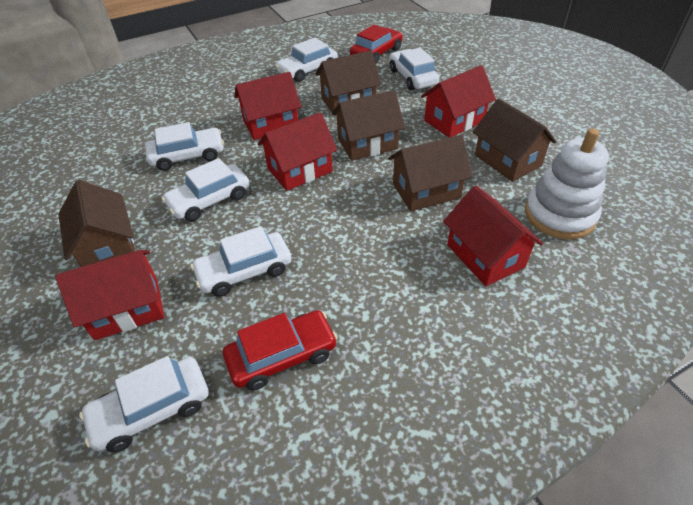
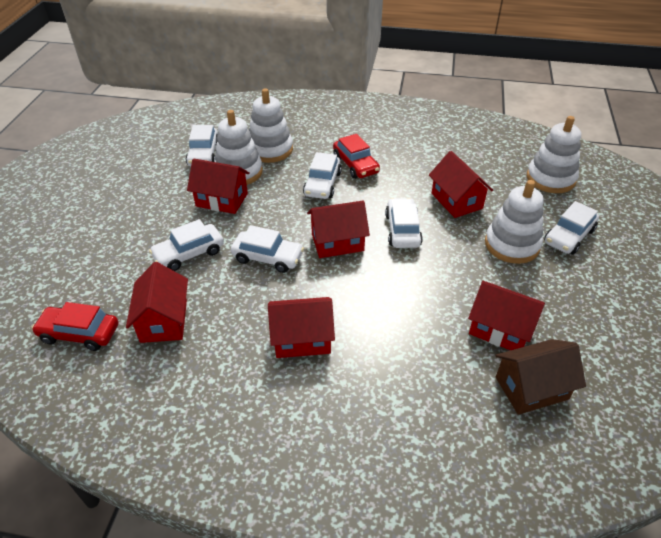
brown house: 5 -> 1
red house: 5 -> 6
white stacking toy: 1 -> 4

